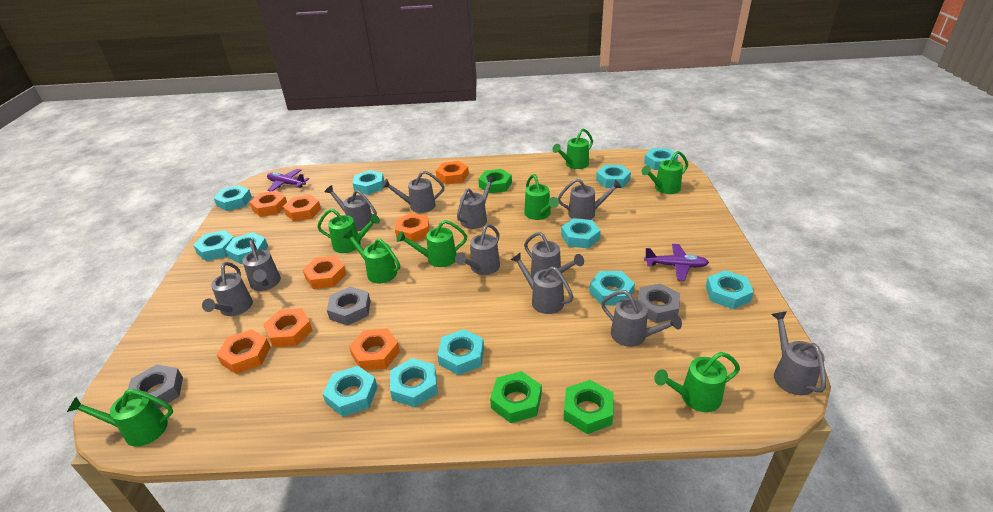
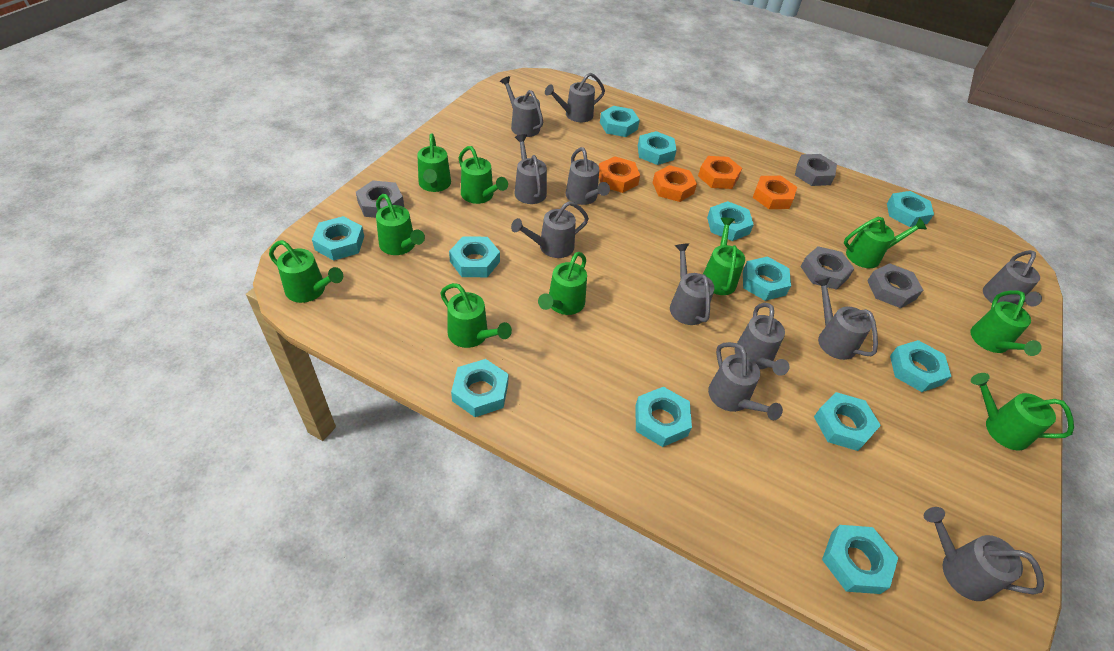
green nut: 3 -> 0
green watering can: 8 -> 10
grey nut: 3 -> 4
orange nut: 8 -> 4
purple plane: 2 -> 0

